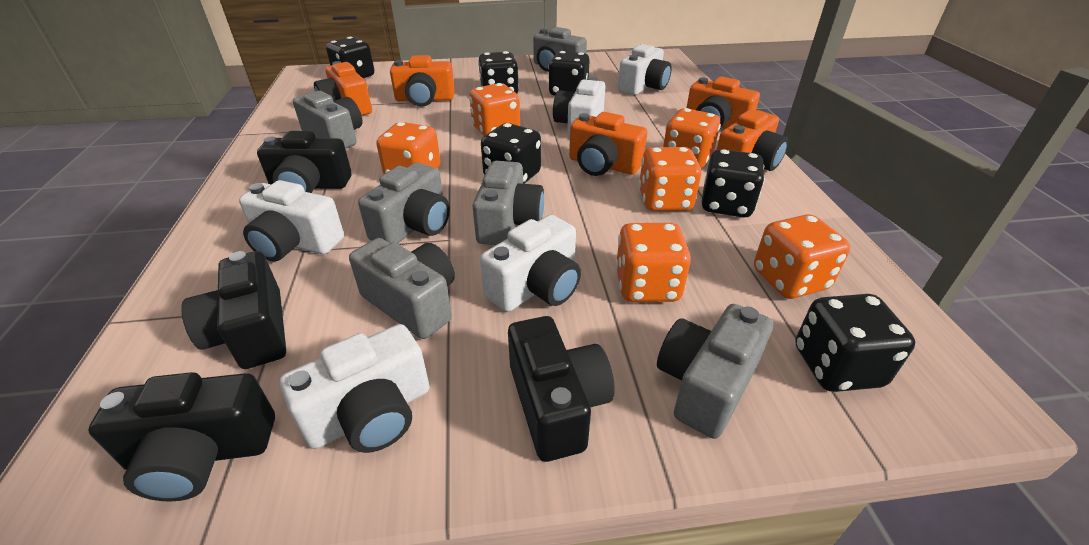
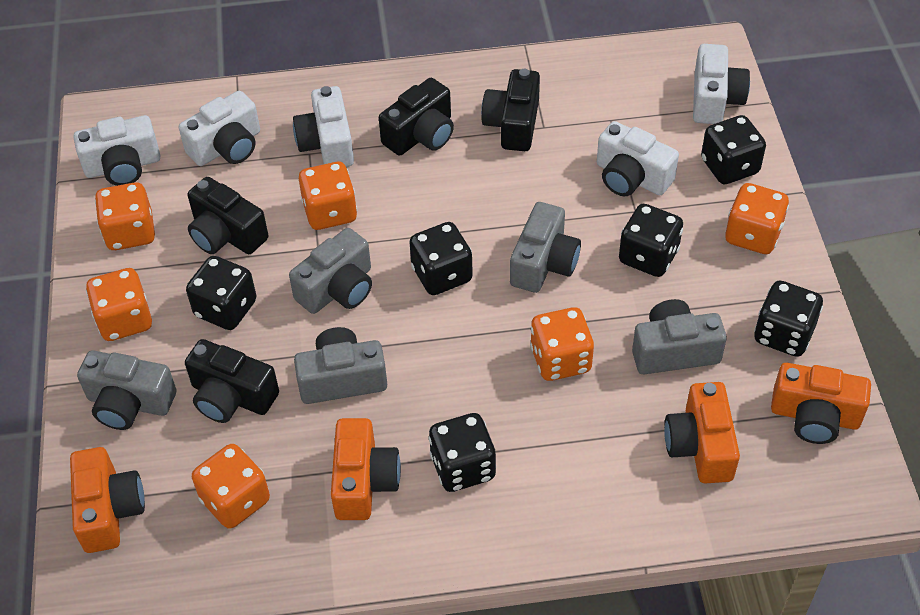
grey camera: 6 -> 5
orange camera: 5 -> 4

